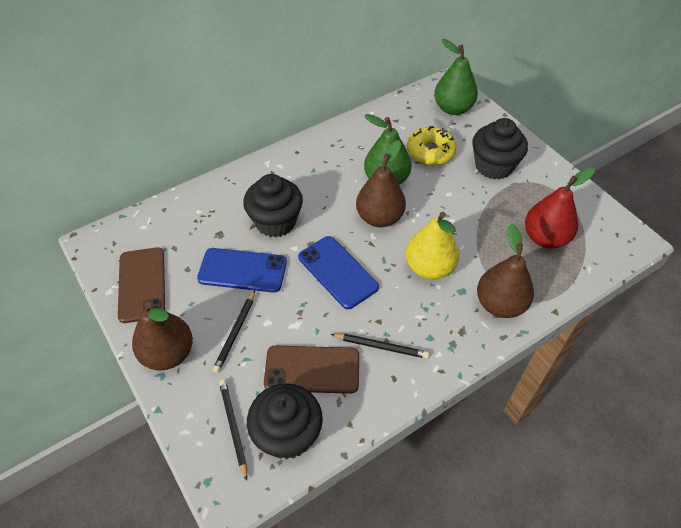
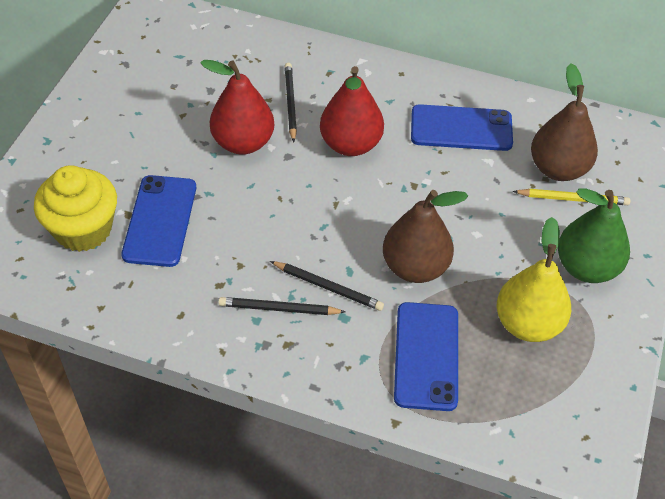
black cupcake: 3 -> 0
blue phone: 2 -> 3
brown pear: 3 -> 2
brown phone: 2 -> 0
green pear: 2 -> 1
red pear: 1 -> 2
yellow cupcake: 0 -> 1
yellow donut: 1 -> 0
yellow pencil: 0 -> 1

